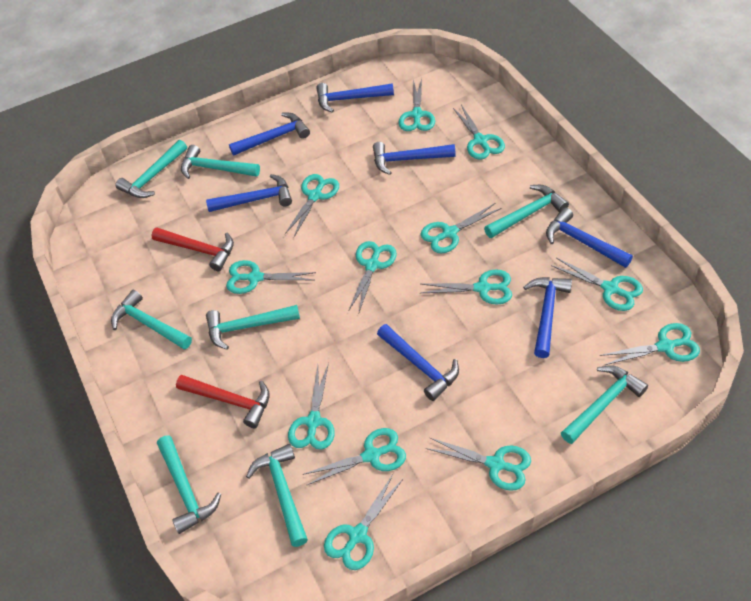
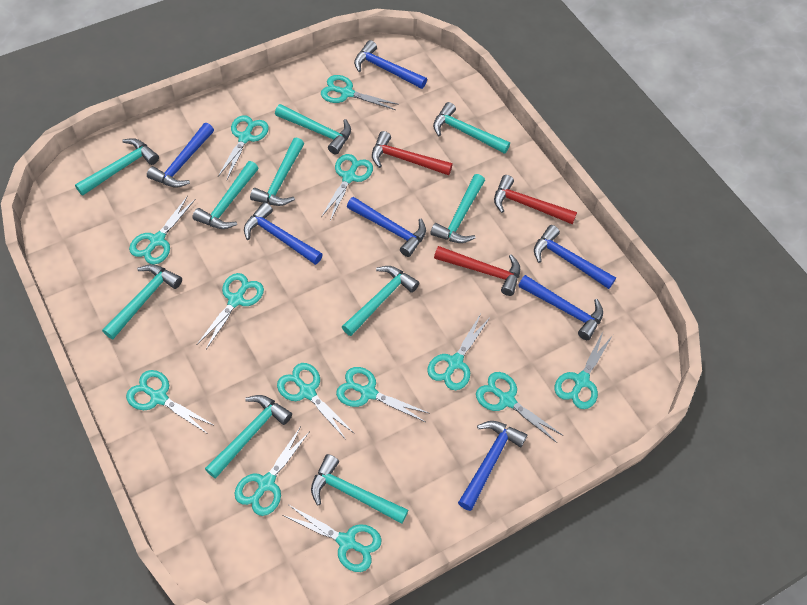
red hammer: 2 -> 3
turquoise hammer: 8 -> 10

